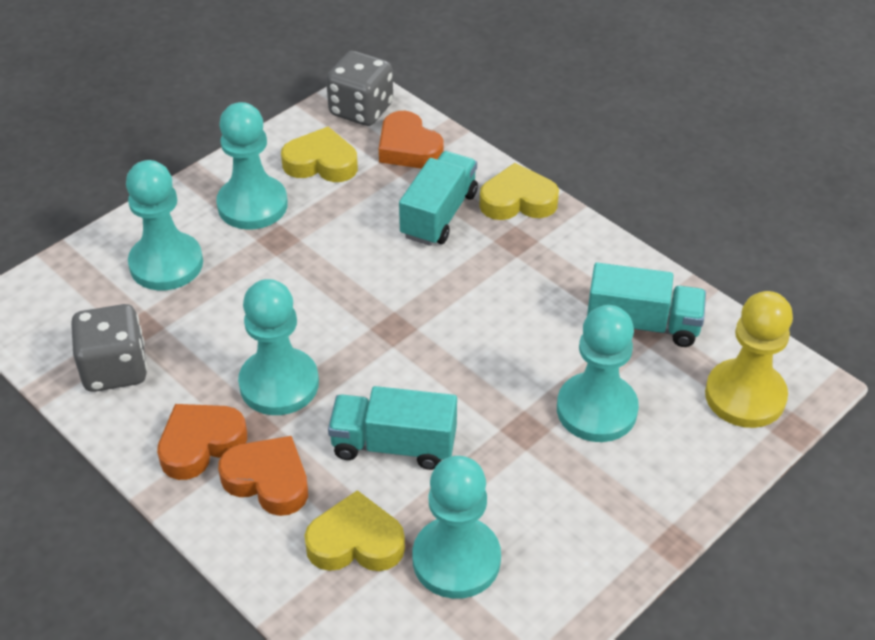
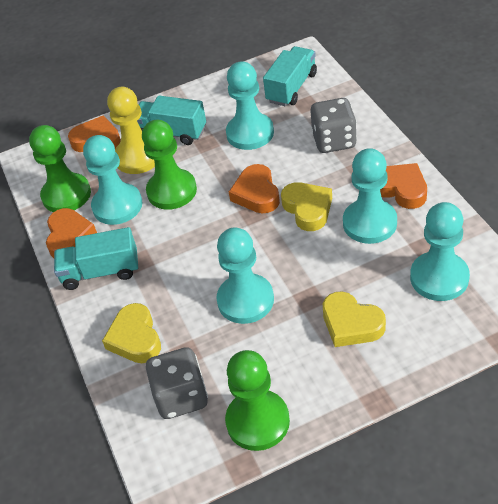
green pawn: 0 -> 3
orange heart: 3 -> 4

